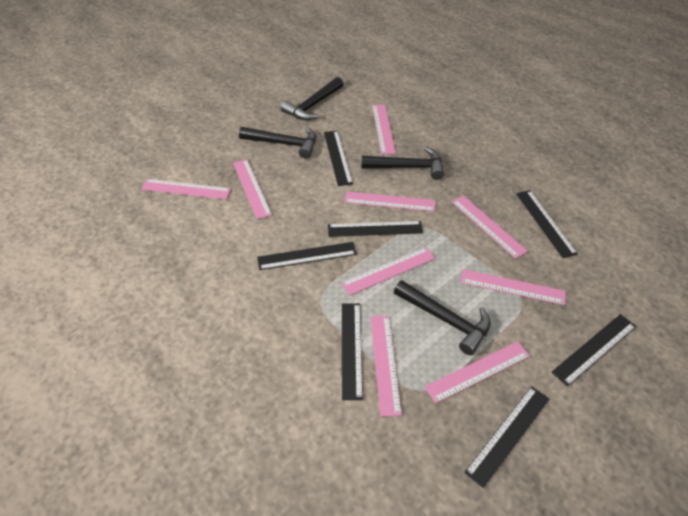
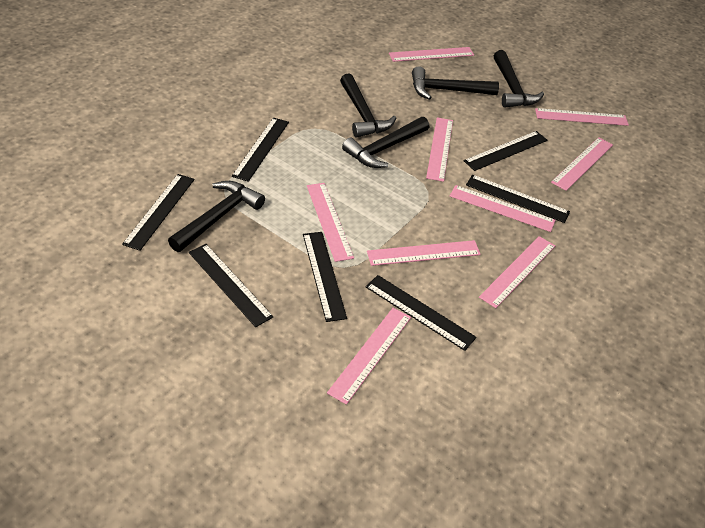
black hammer: 4 -> 5

